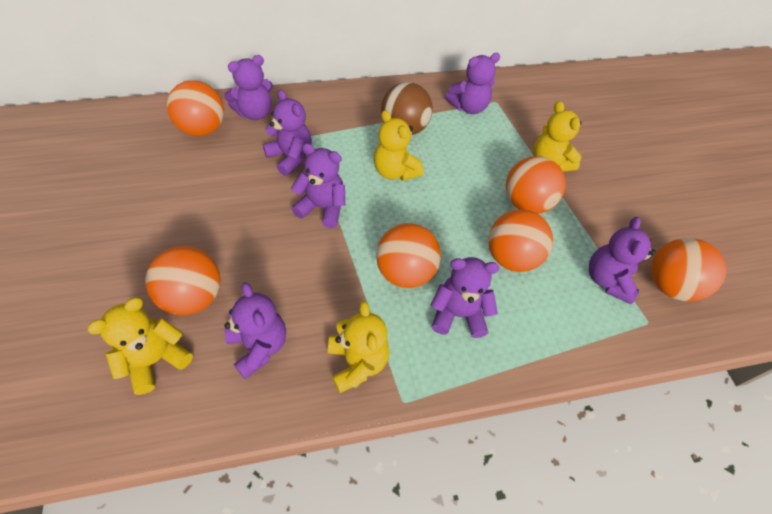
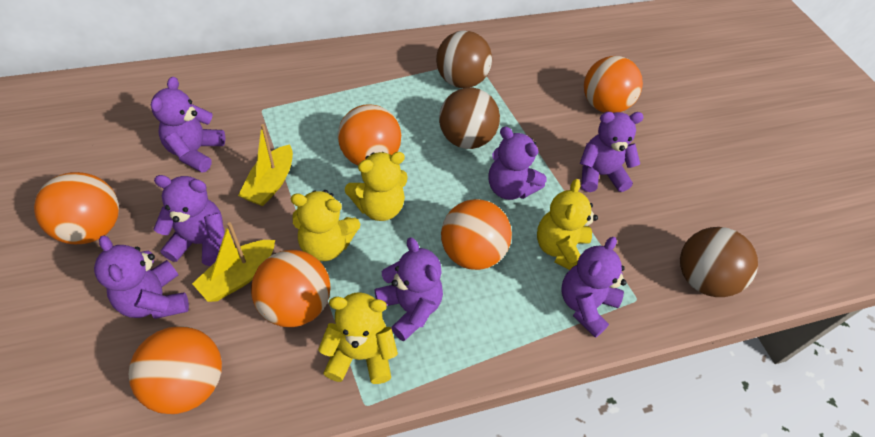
brown ball: 1 -> 3
yellow boat: 0 -> 2

